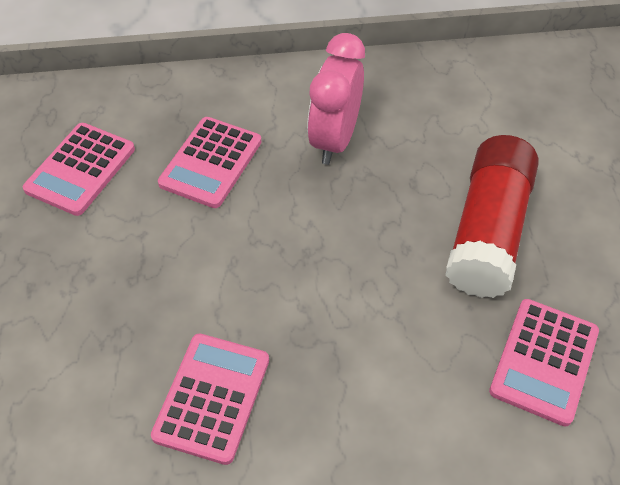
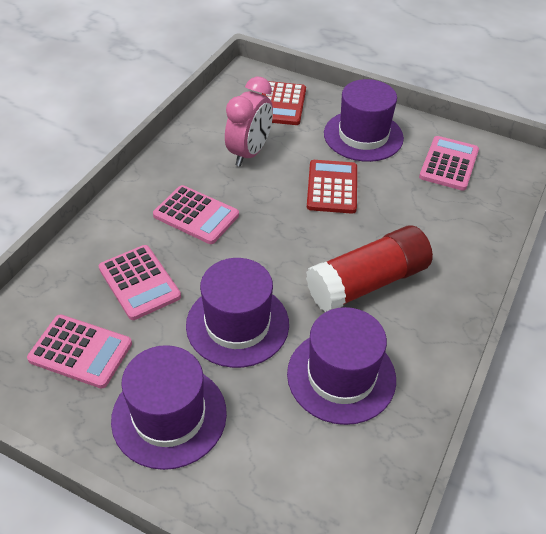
purple hat: 0 -> 4
red calculator: 0 -> 2

